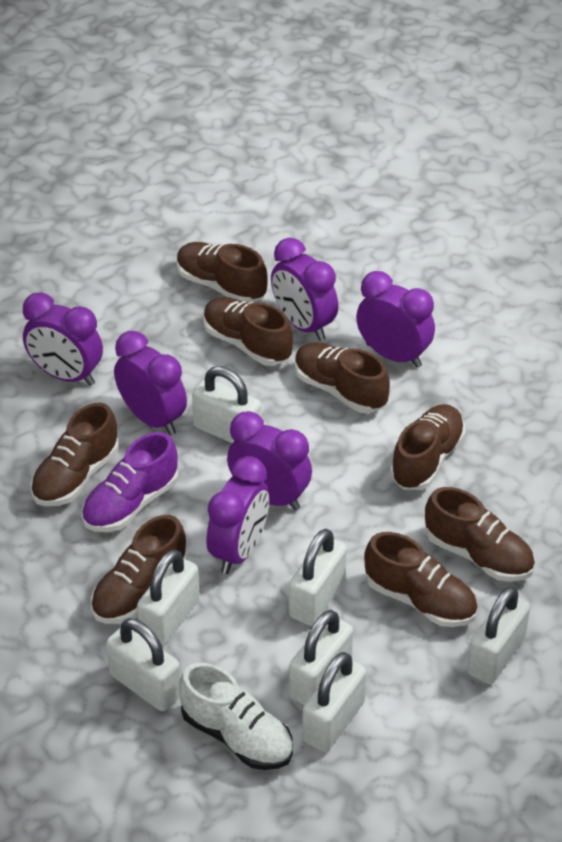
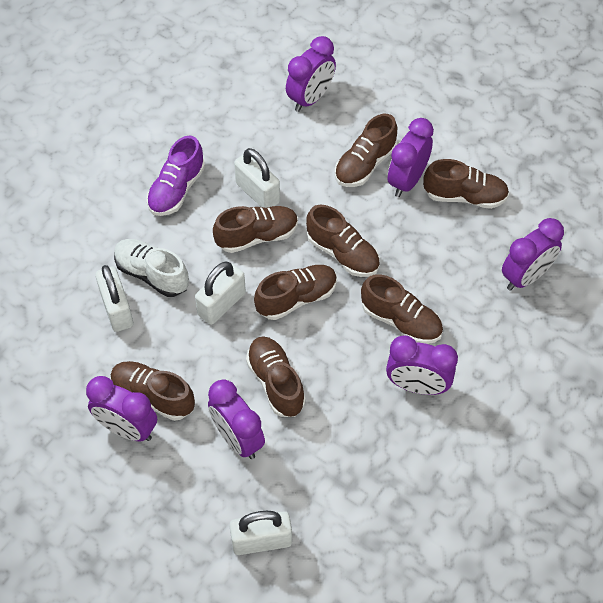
white padlock: 7 -> 4

